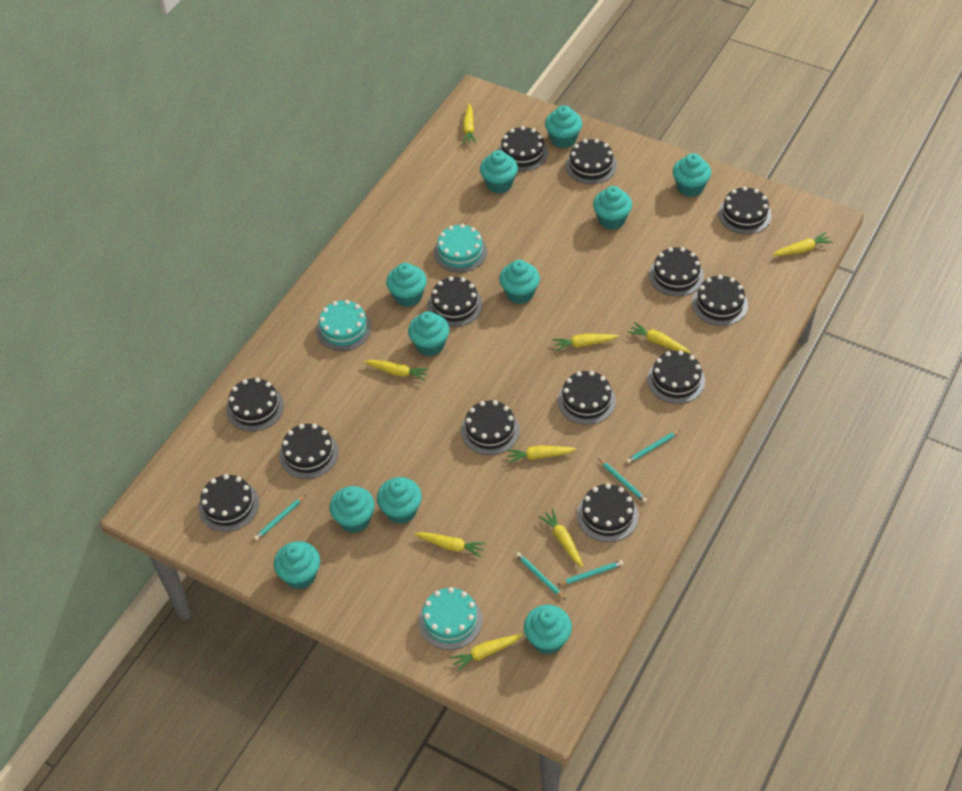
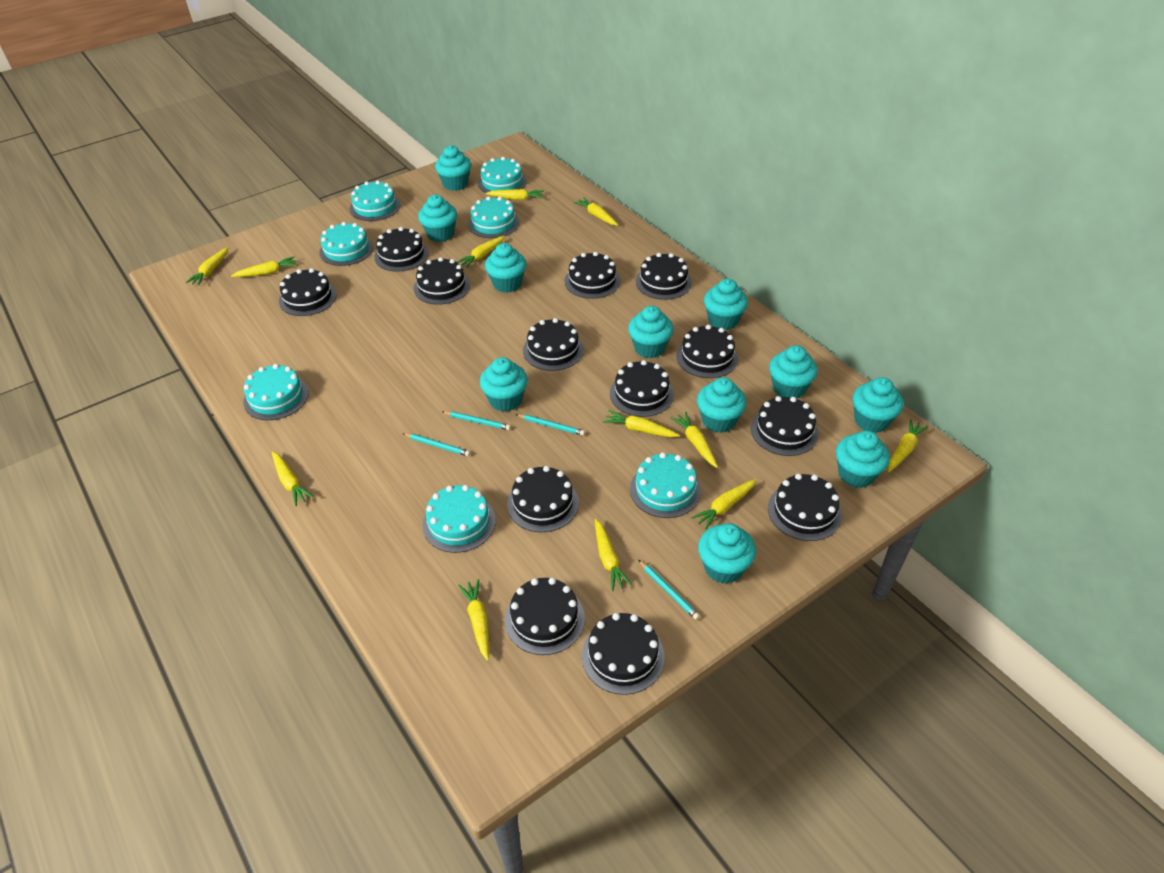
turquoise cake: 3 -> 7
turquoise pencil: 5 -> 4
yellow carrot: 9 -> 12

